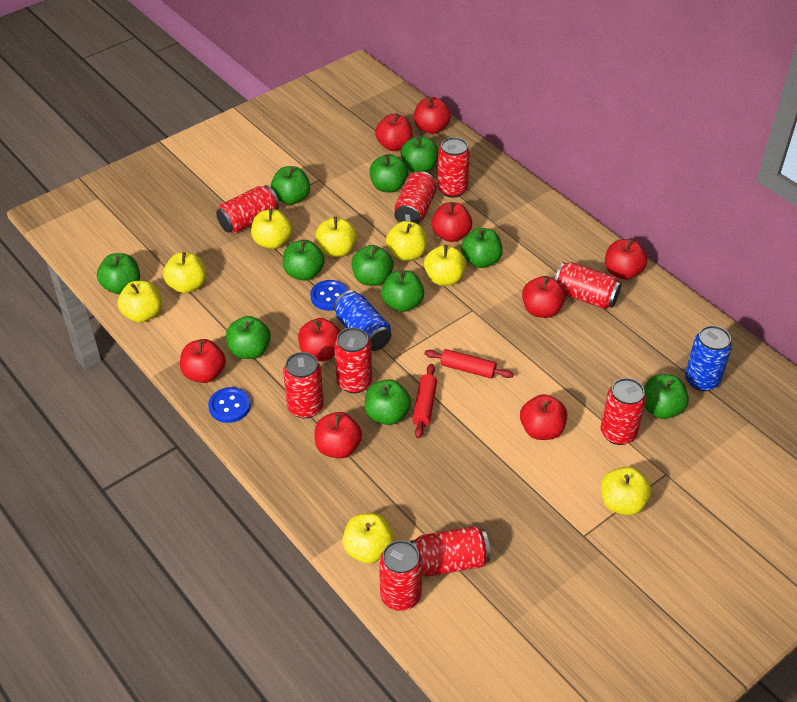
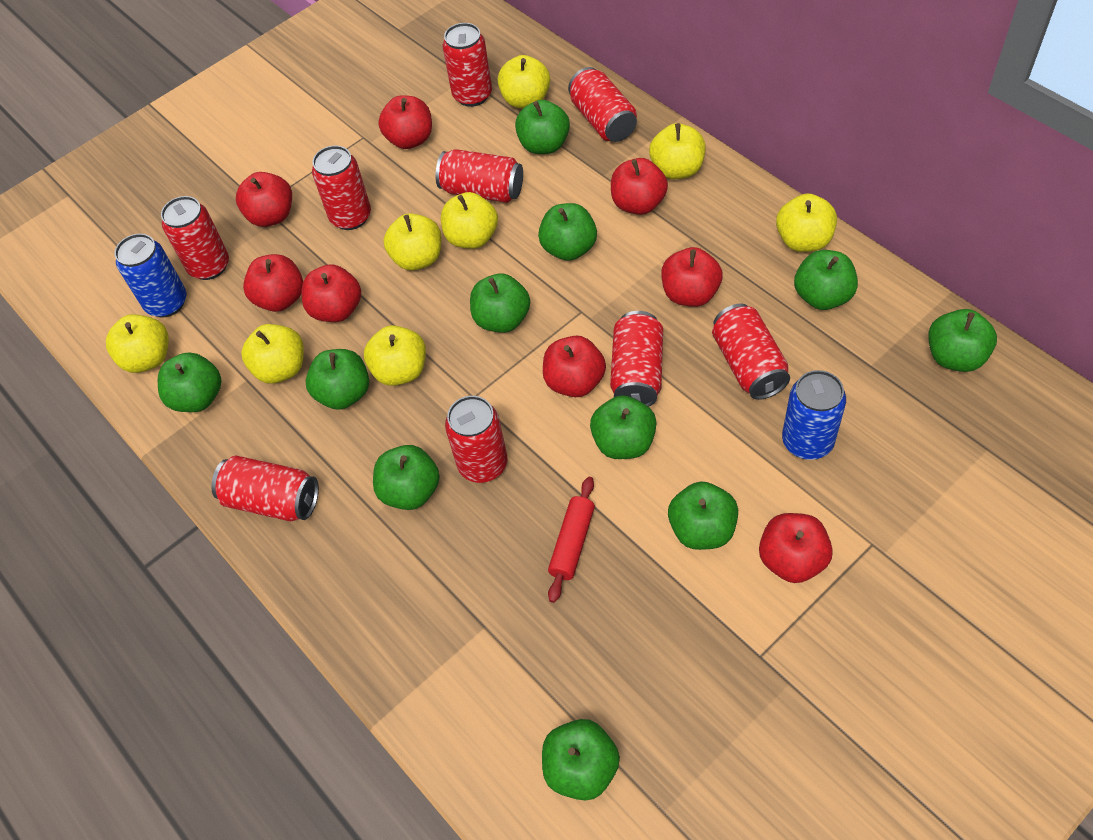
blue button: 2 -> 0
red apple: 9 -> 8
red rolling pin: 2 -> 1

